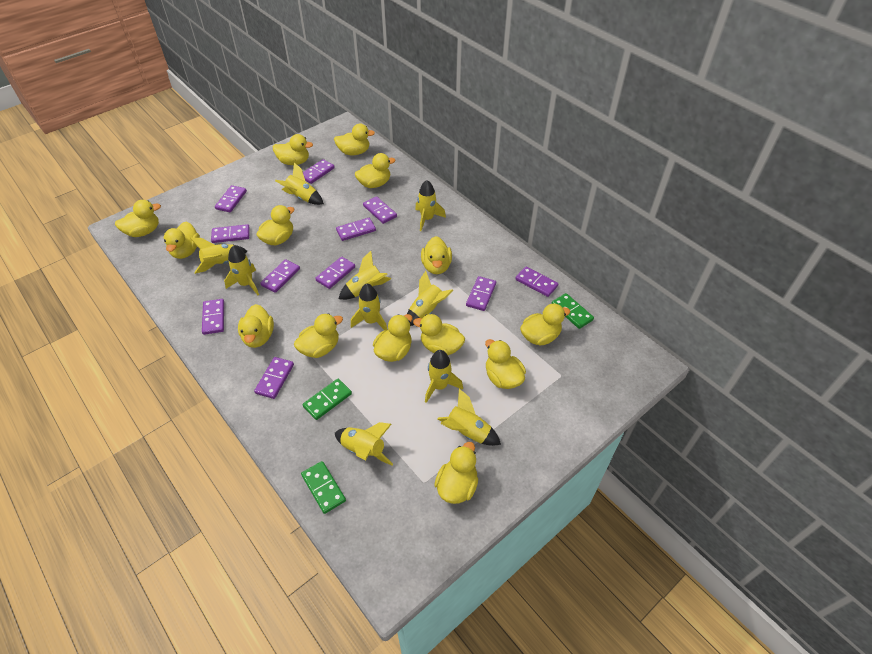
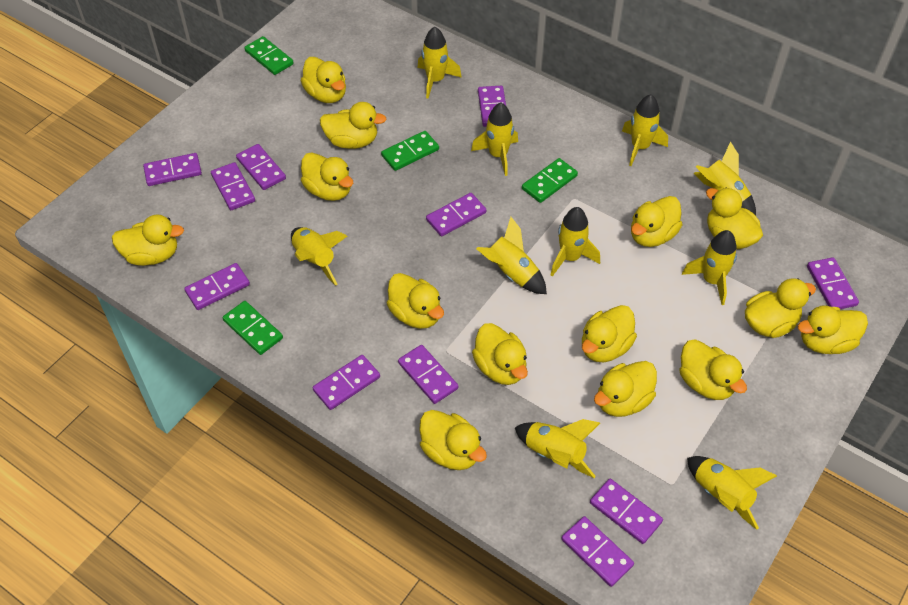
green domino: 3 -> 4

